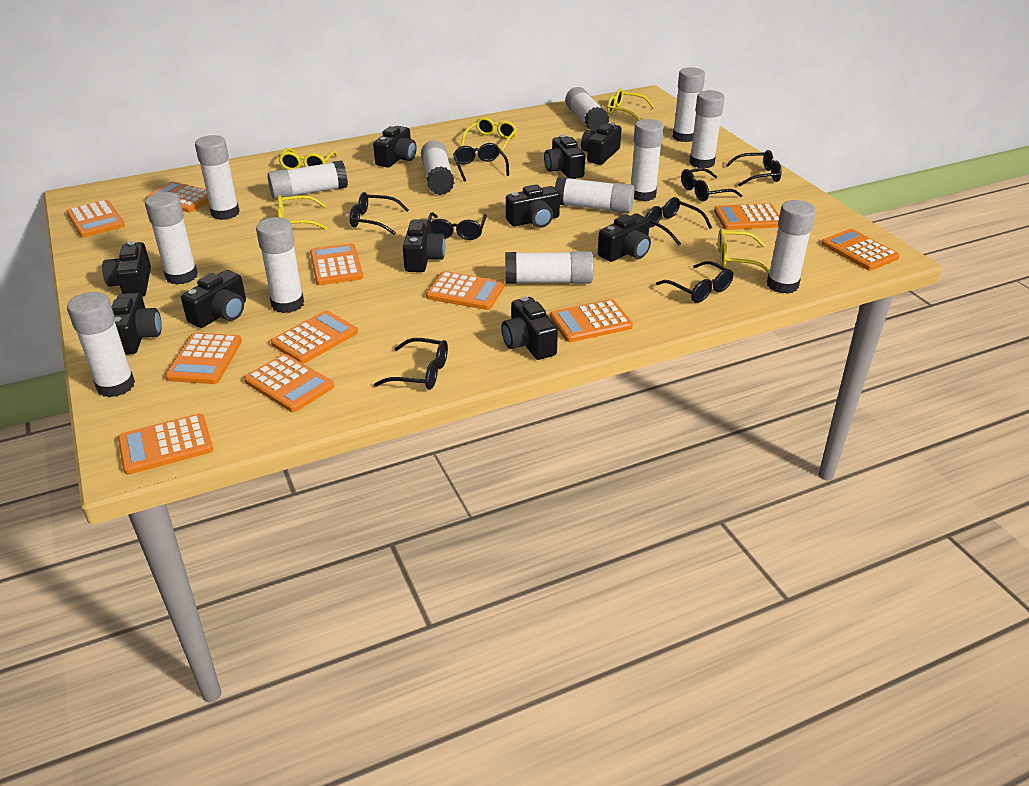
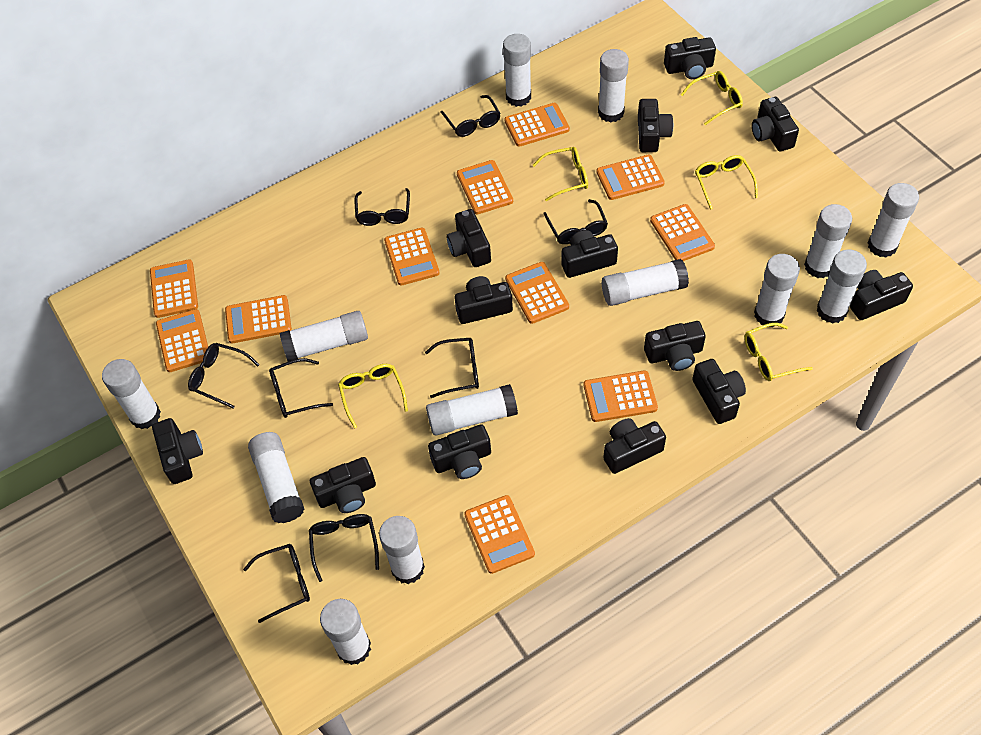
black camera: 10 -> 13

